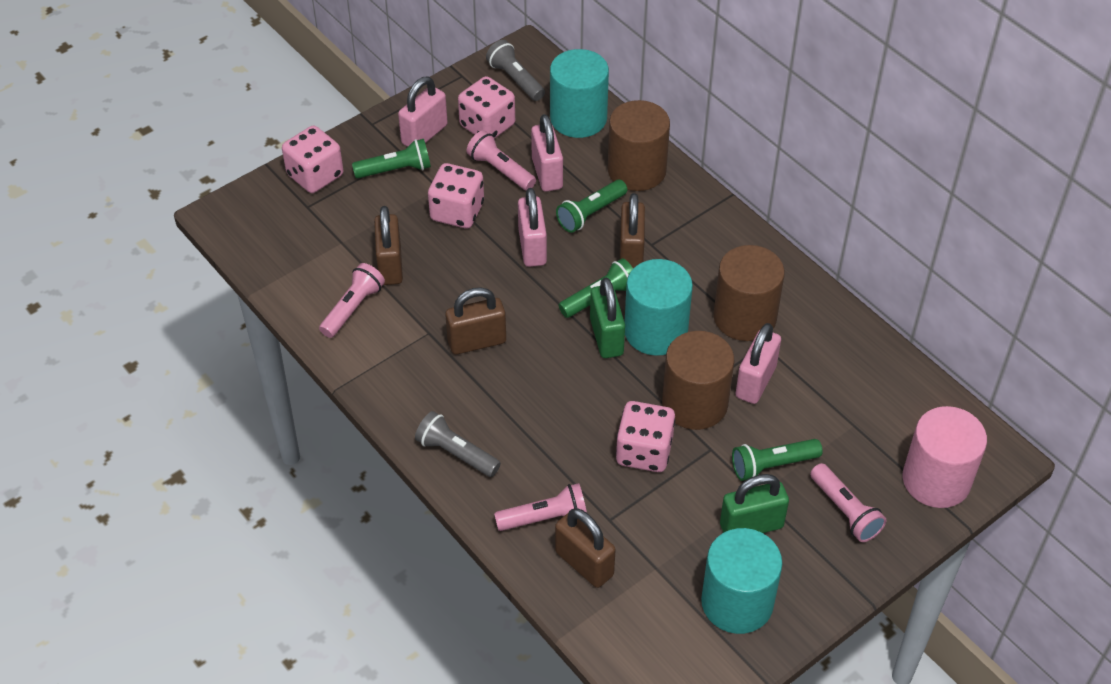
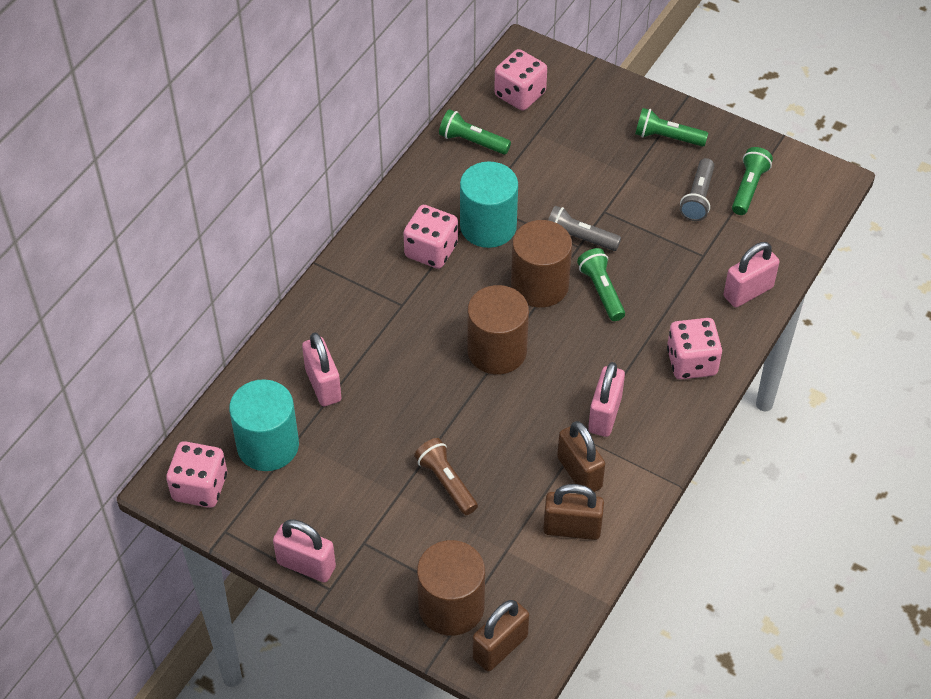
brown flashlight: 0 -> 1
brown padlock: 4 -> 3
green padlock: 2 -> 0
pink cylinder: 1 -> 0
pink flashlight: 4 -> 0
turquoise cylinder: 3 -> 2

